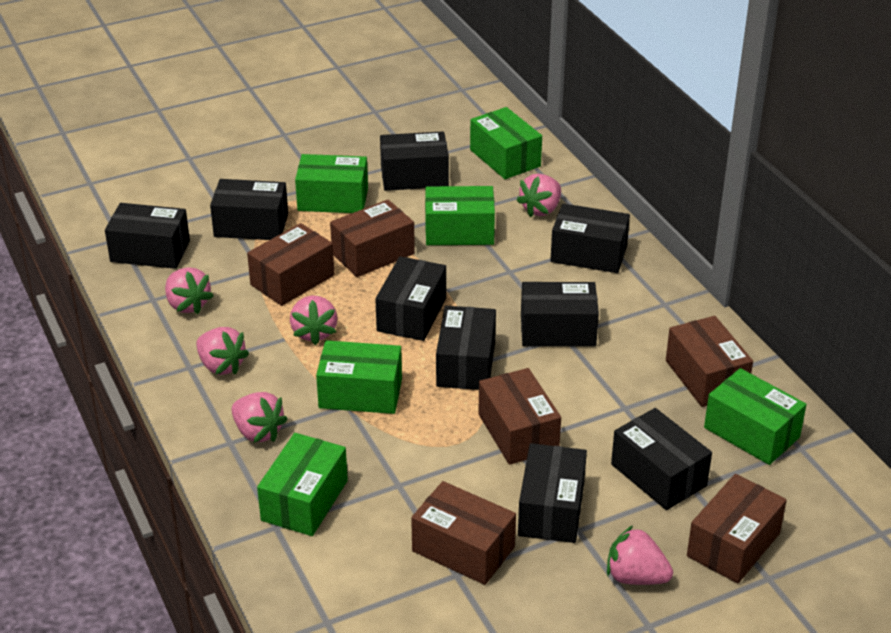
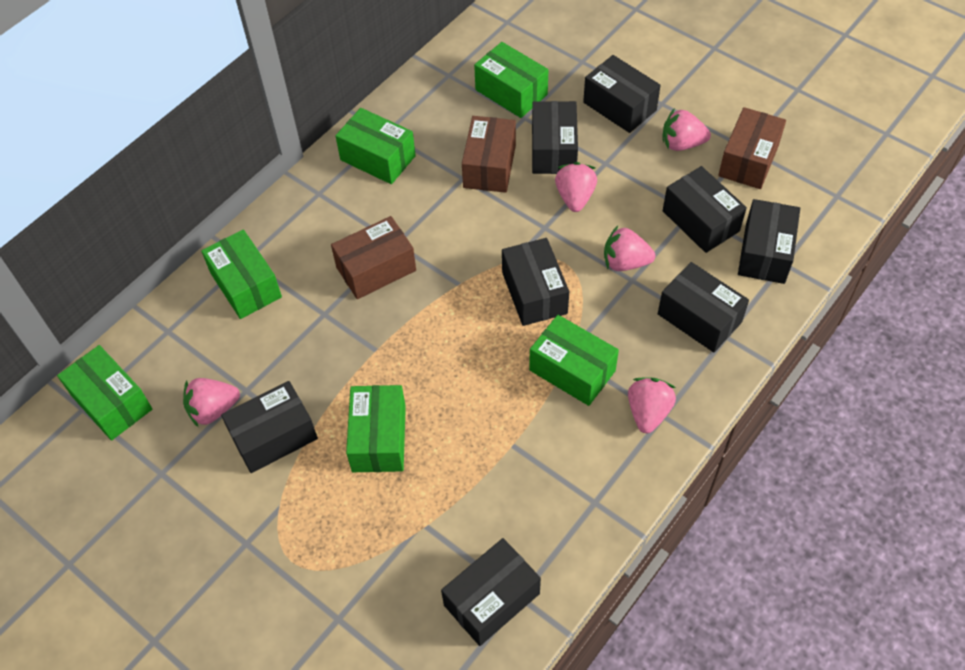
black box: 9 -> 8
brown box: 6 -> 3
pink strawberry: 6 -> 5

